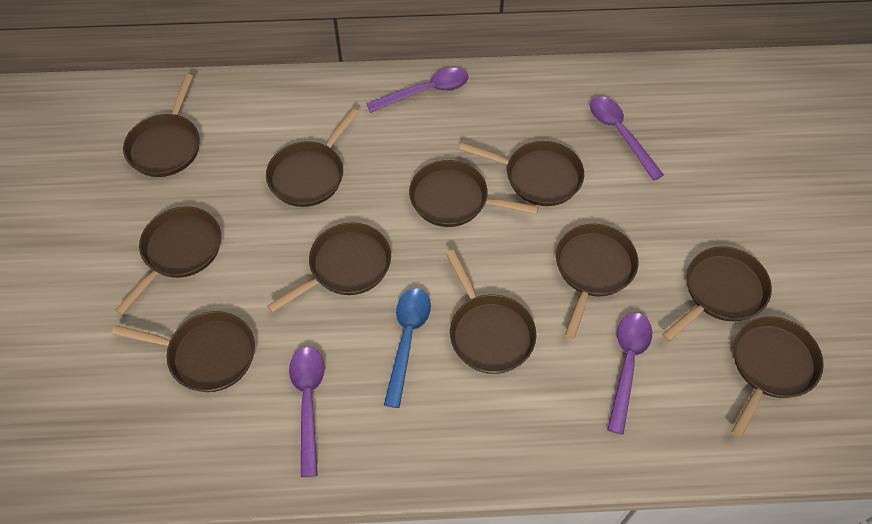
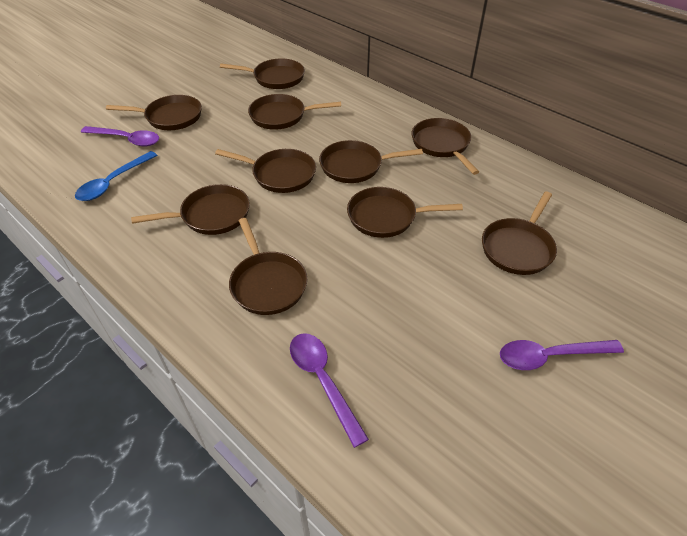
brown pan: 11 -> 10
purple spoon: 4 -> 3

